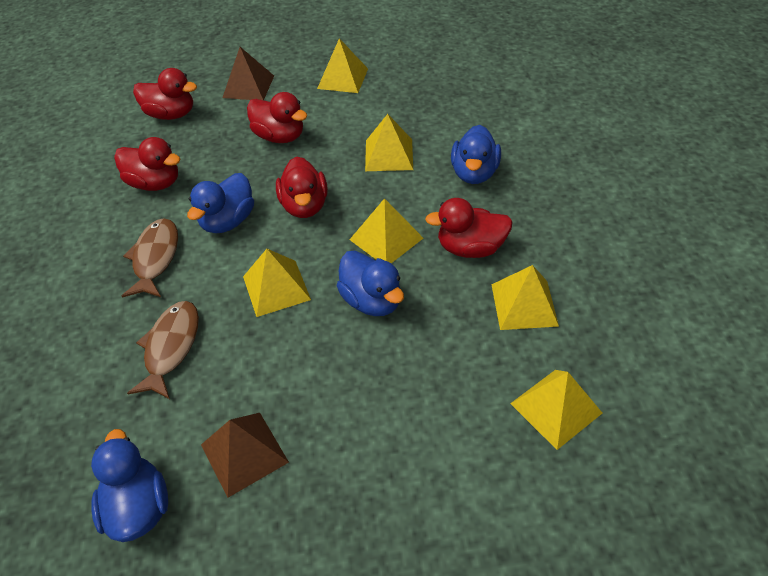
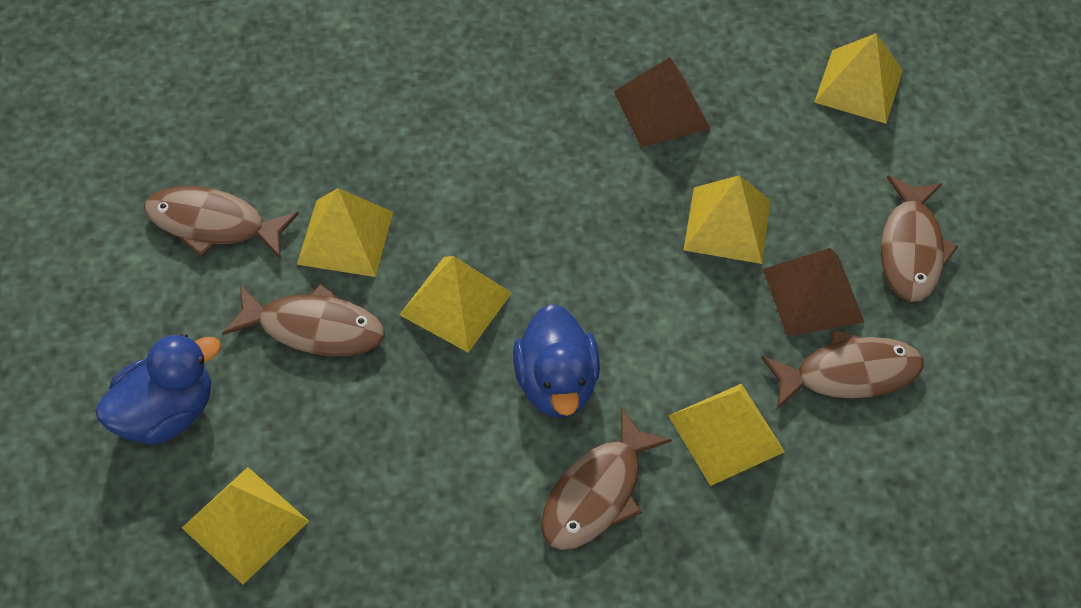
blue duck: 4 -> 2
brown fish: 2 -> 5
red duck: 5 -> 0

